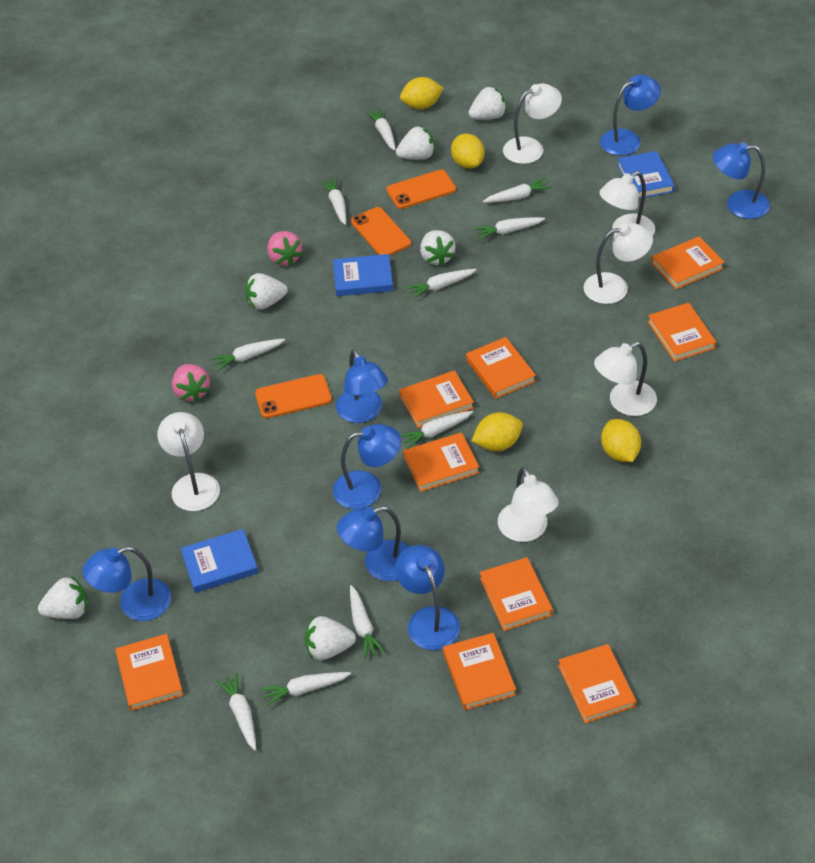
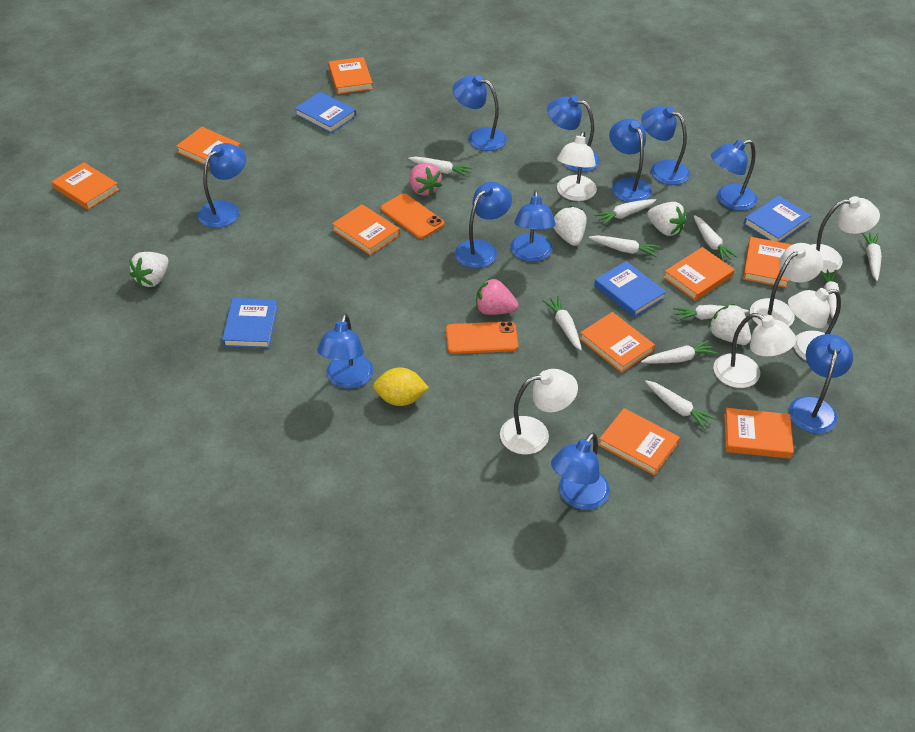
blue book: 3 -> 4
blue lamp: 7 -> 11
orange phone: 3 -> 2
white strawberry: 6 -> 4
yellow lemon: 4 -> 1

